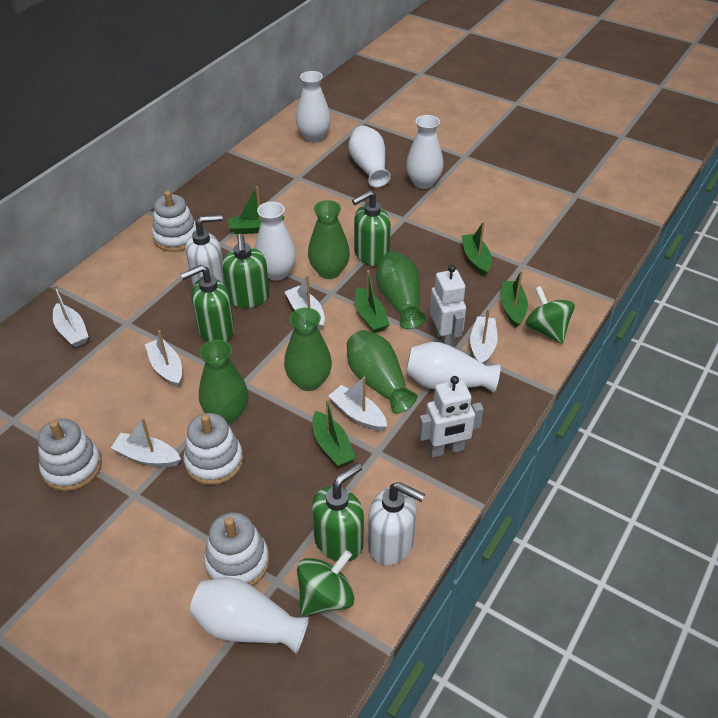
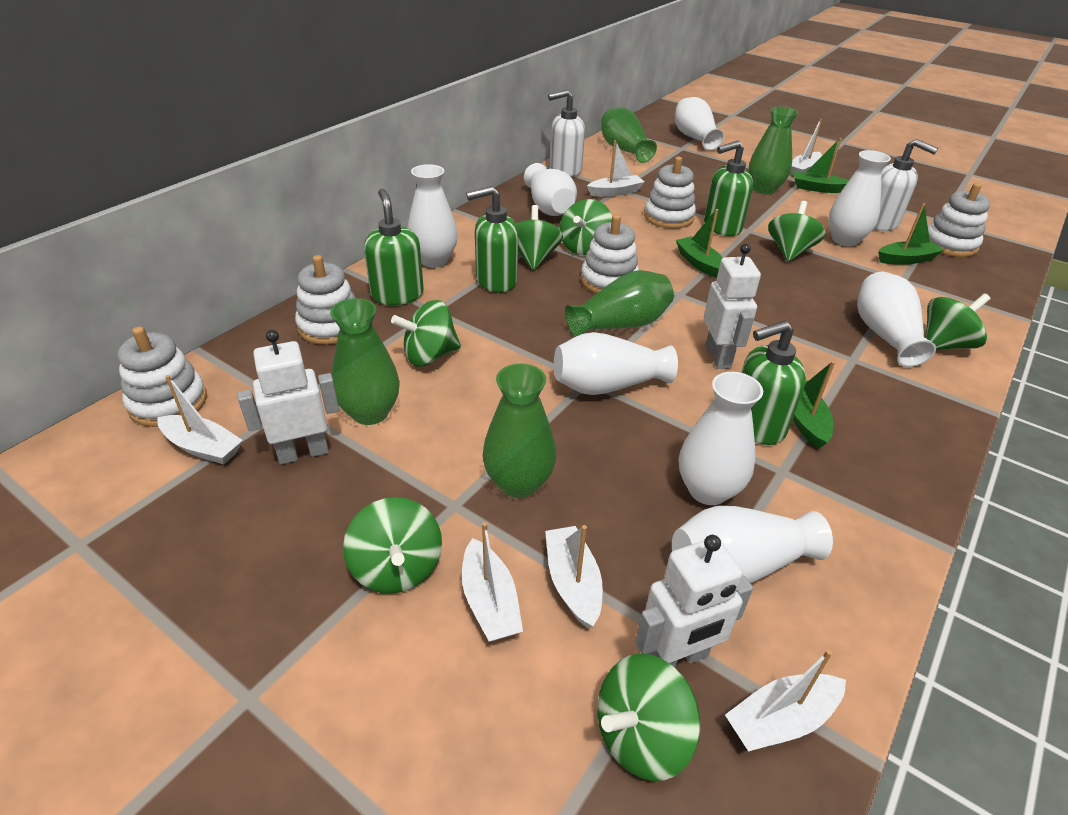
green boat: 5 -> 4
green spinning top: 2 -> 7
white robot: 2 -> 3
white stacking toy: 4 -> 5
white vase: 6 -> 8

